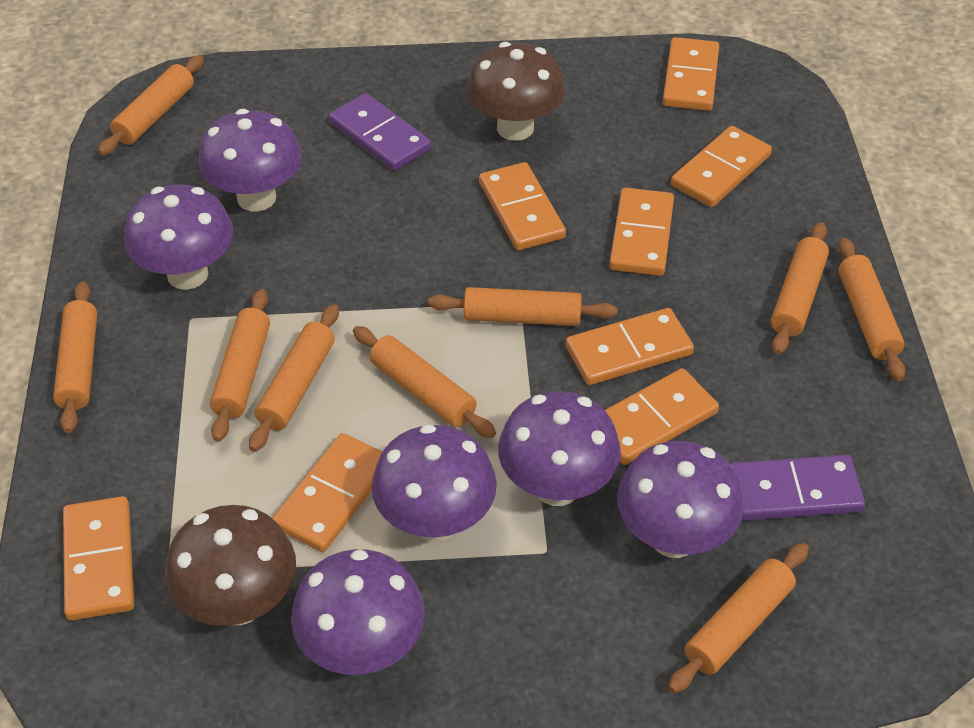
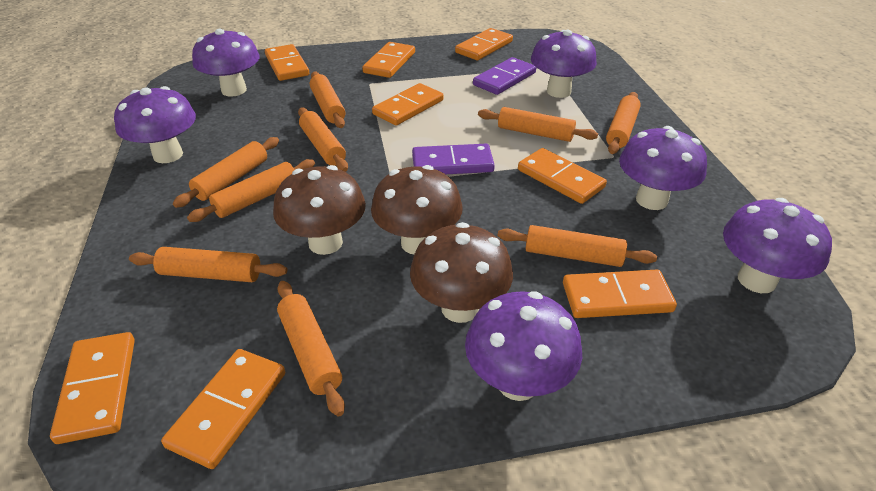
brown mushroom: 2 -> 3

